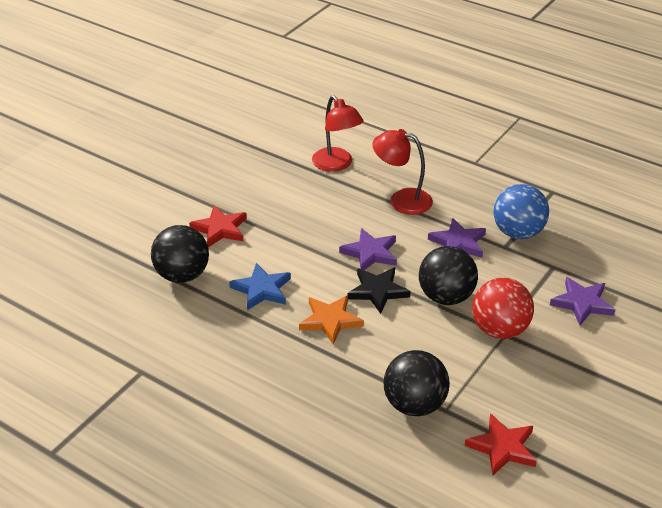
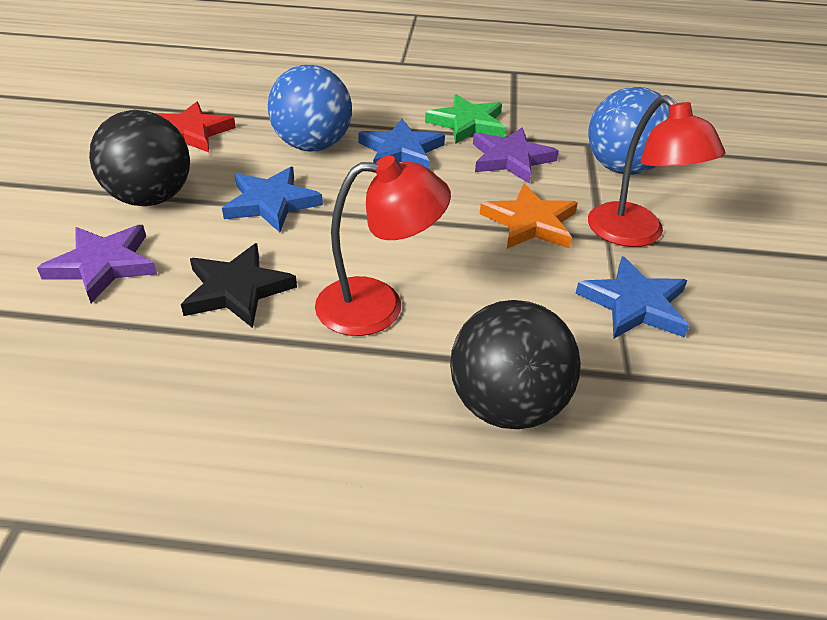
black ball: 3 -> 2
blue ball: 1 -> 2
blue star: 1 -> 3
green star: 0 -> 1
purple star: 3 -> 2
red ball: 1 -> 0
red star: 2 -> 1

